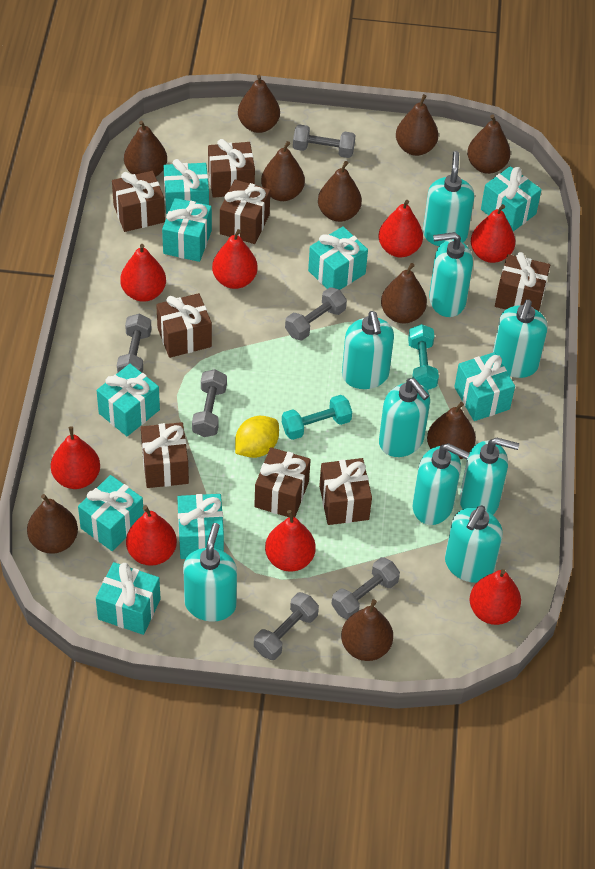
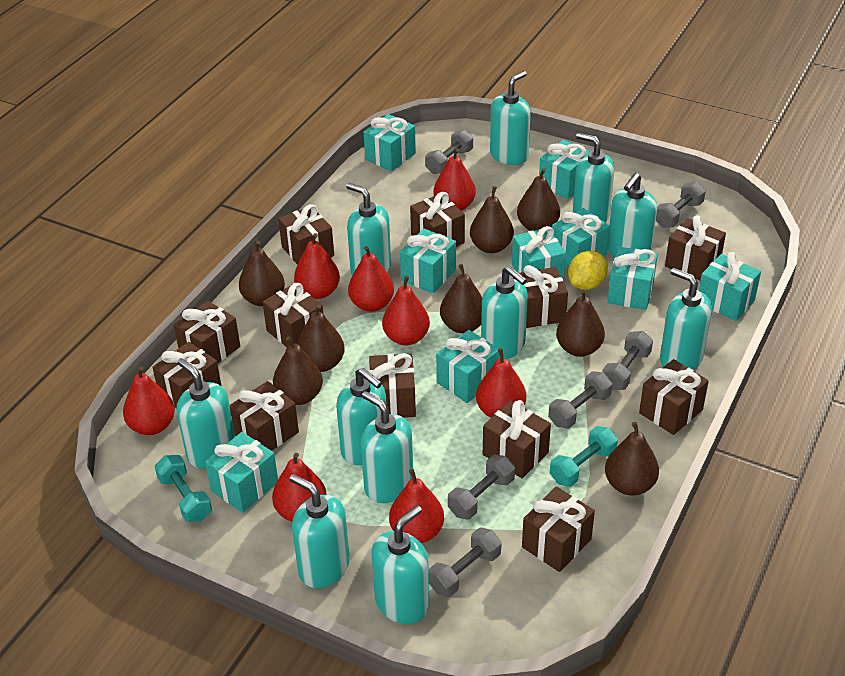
brown gift: 8 -> 12
brown pear: 10 -> 8
turquoise soap dispenser: 9 -> 11

